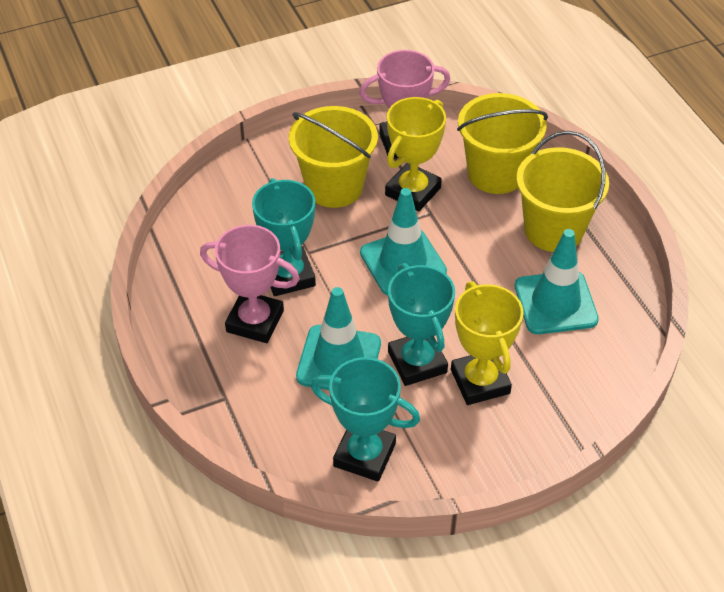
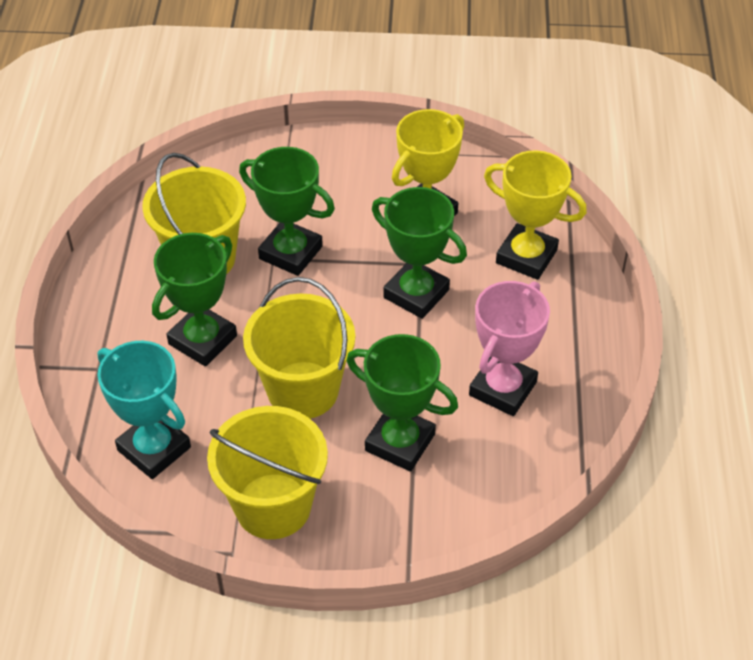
green trophy: 0 -> 4
pink trophy: 2 -> 1
turquoise traffic cone: 3 -> 0
turquoise trophy: 3 -> 1

